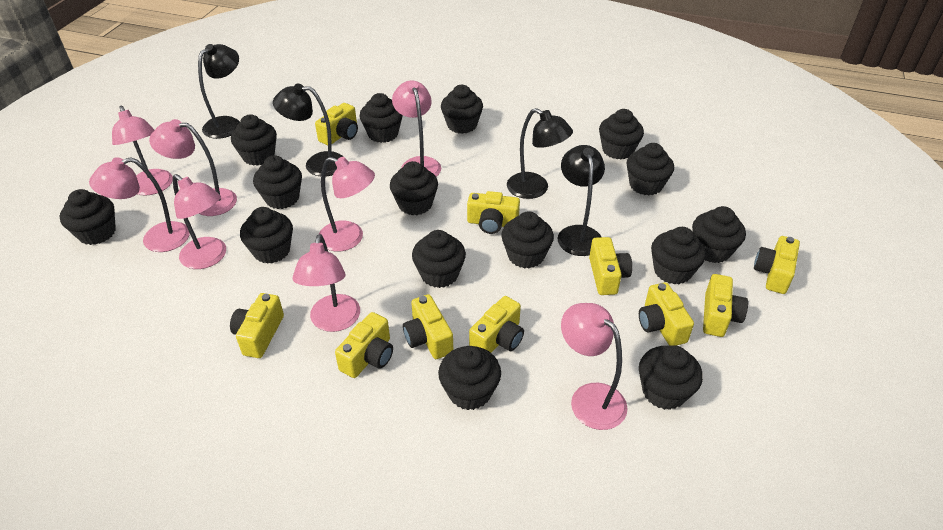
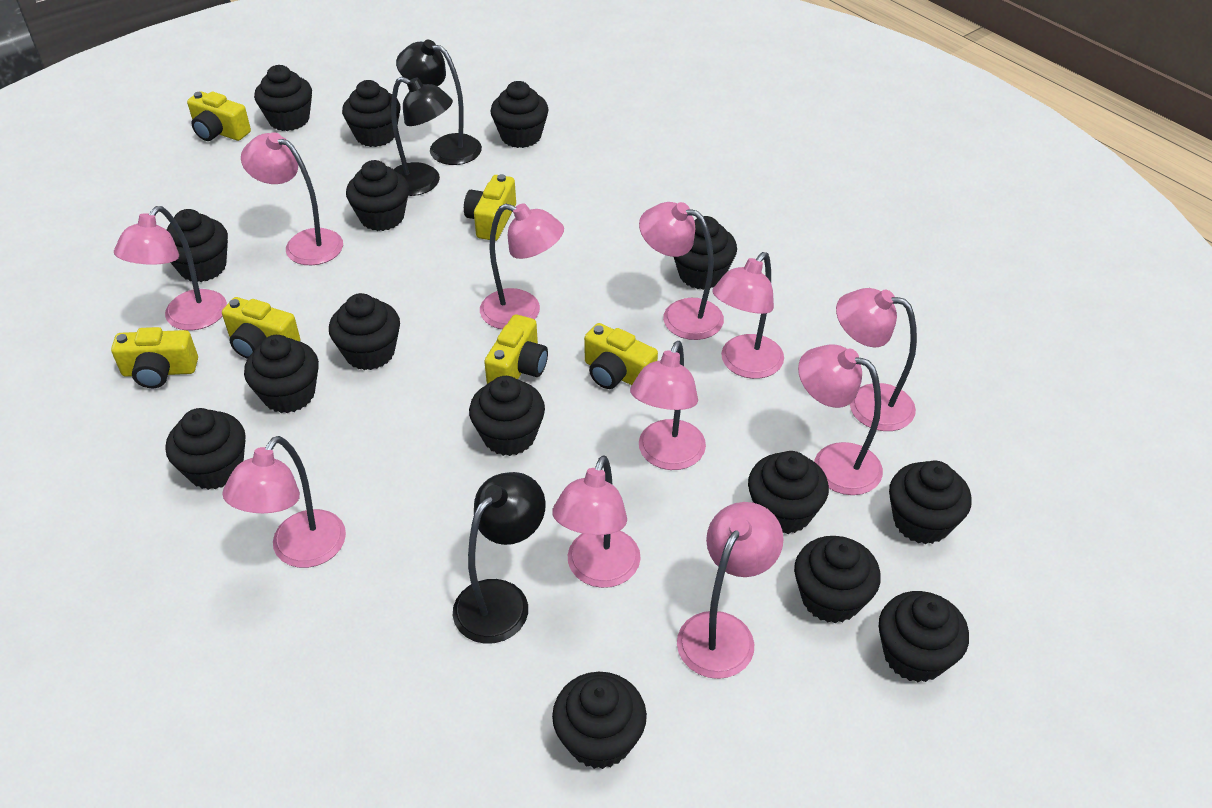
black lamp: 4 -> 3
pink lamp: 8 -> 11
yellow camera: 10 -> 6

